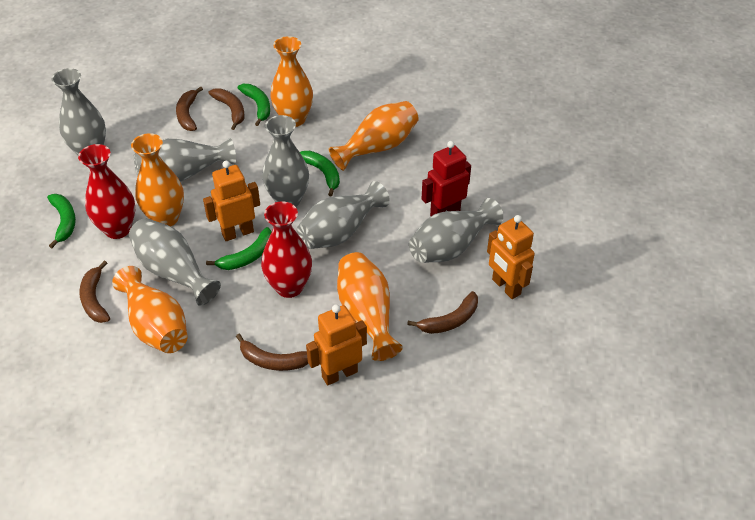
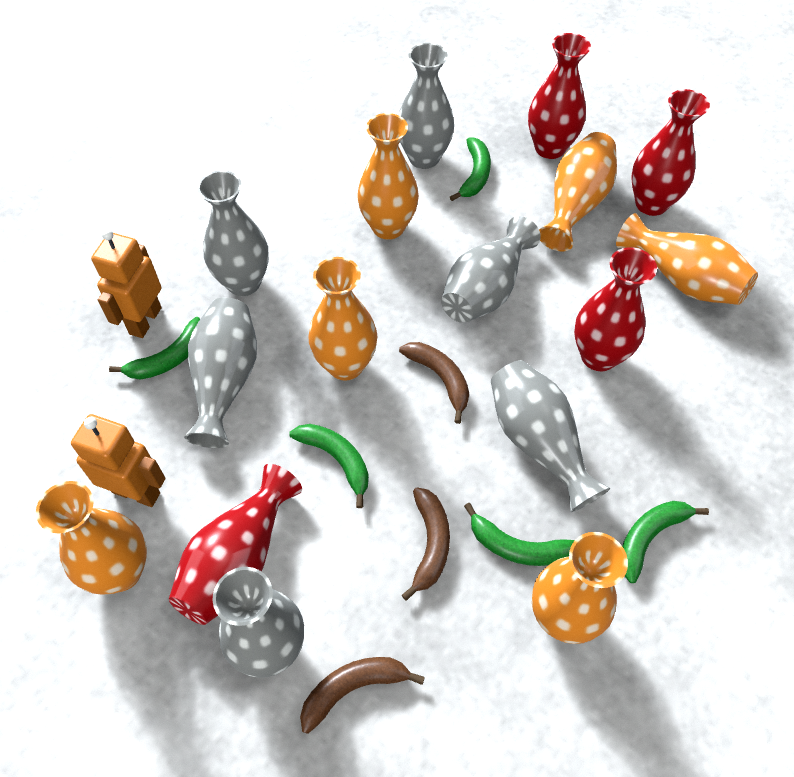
brown banana: 5 -> 3
green banana: 4 -> 5
orange robot: 3 -> 2
orange vase: 5 -> 6
red robot: 1 -> 0
red vase: 2 -> 4

